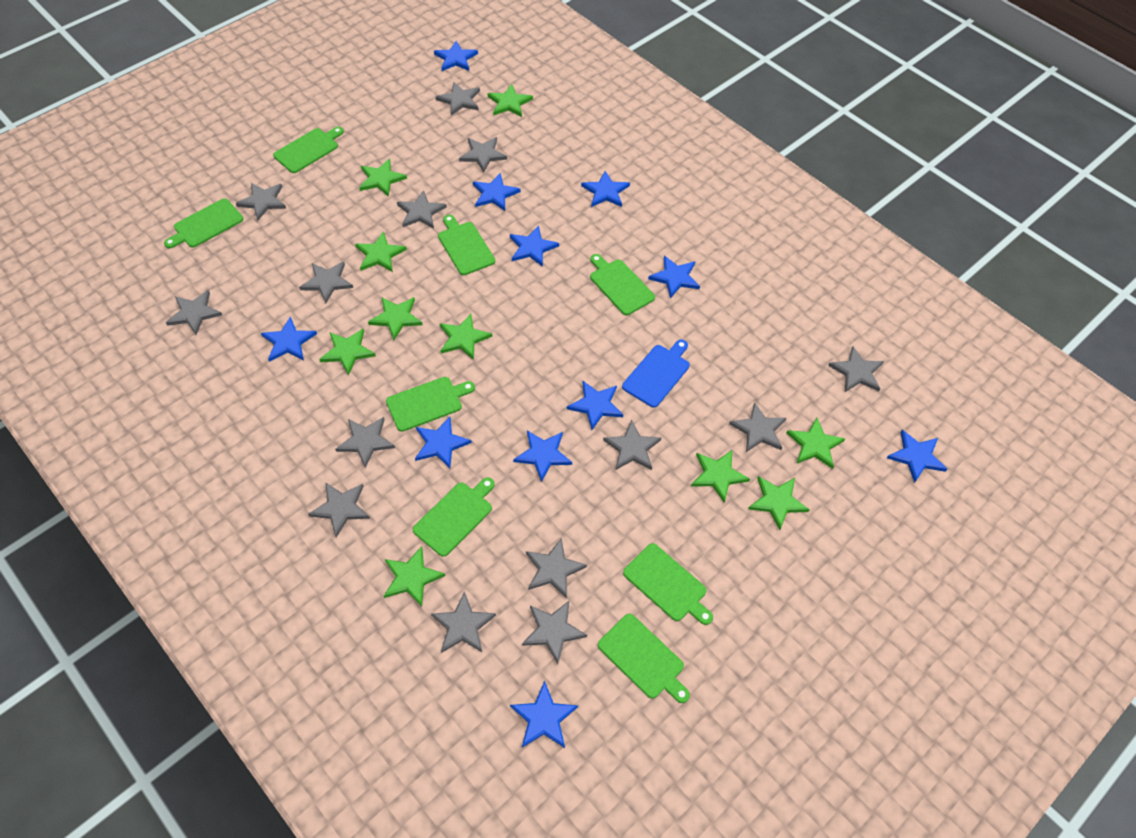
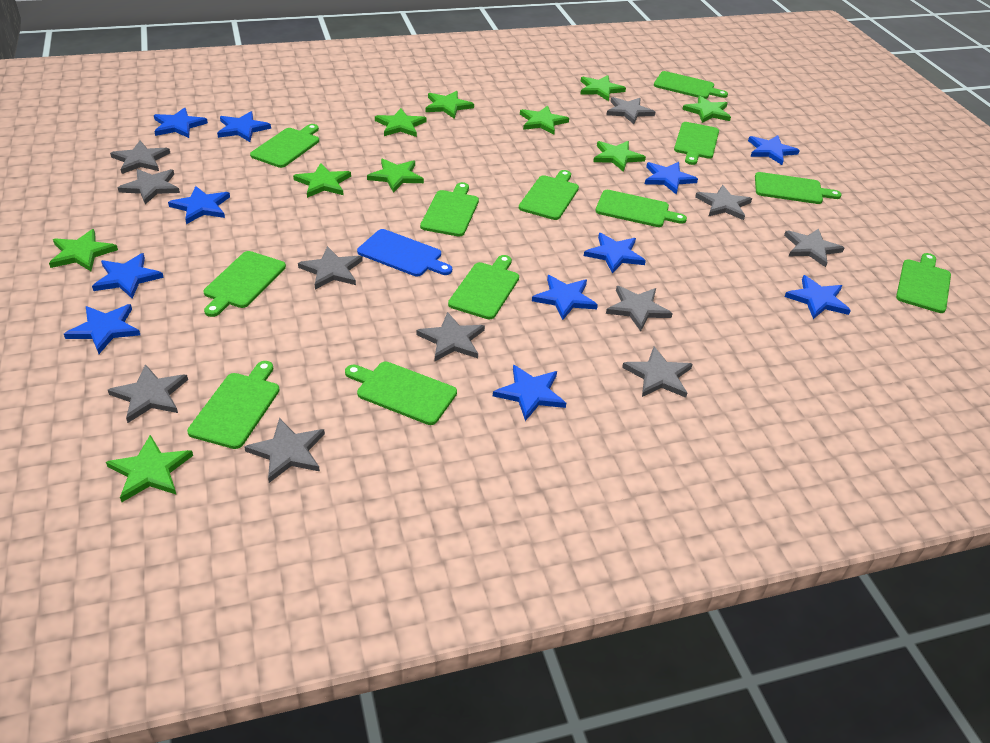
green cutting board: 8 -> 12
grey star: 14 -> 11

